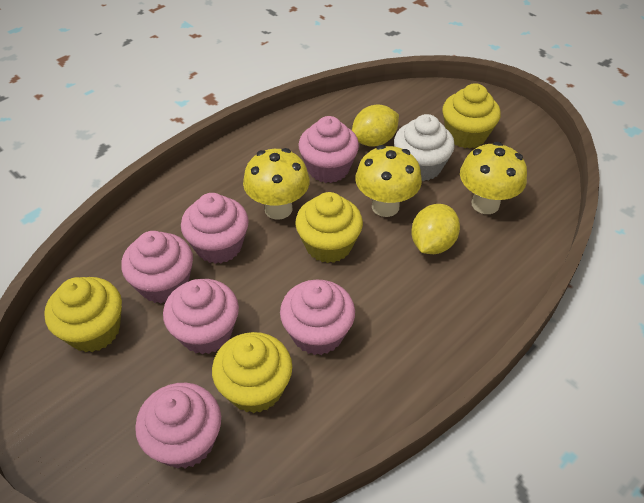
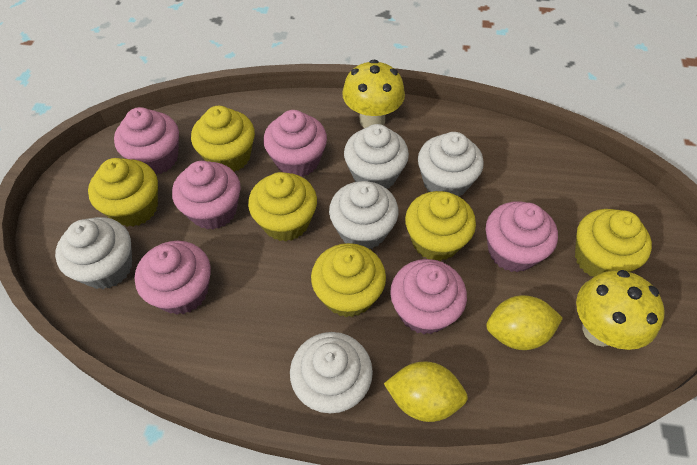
white cupcake: 1 -> 5
yellow cupcake: 4 -> 6
yellow mushroom: 3 -> 2

